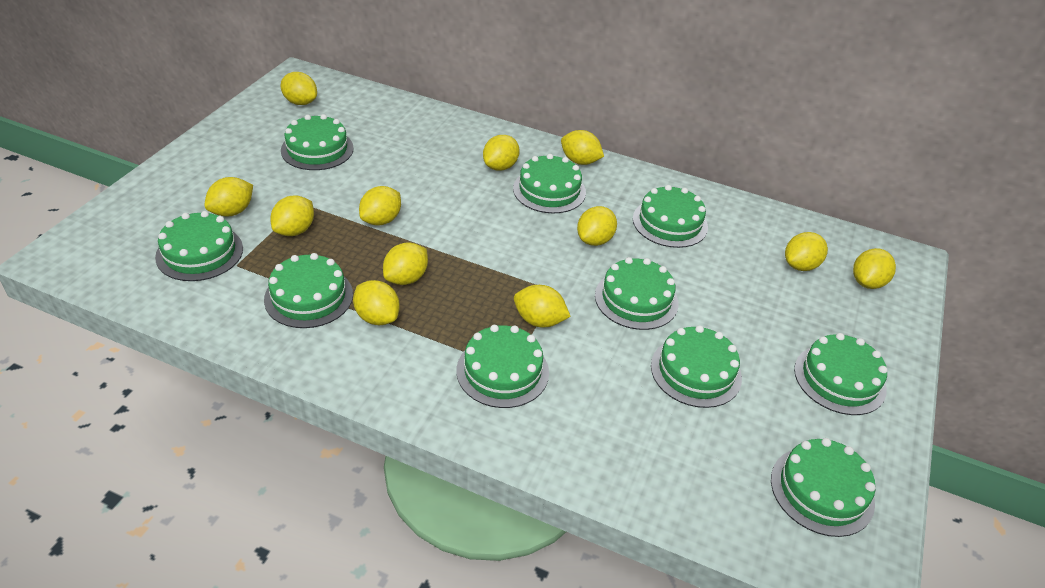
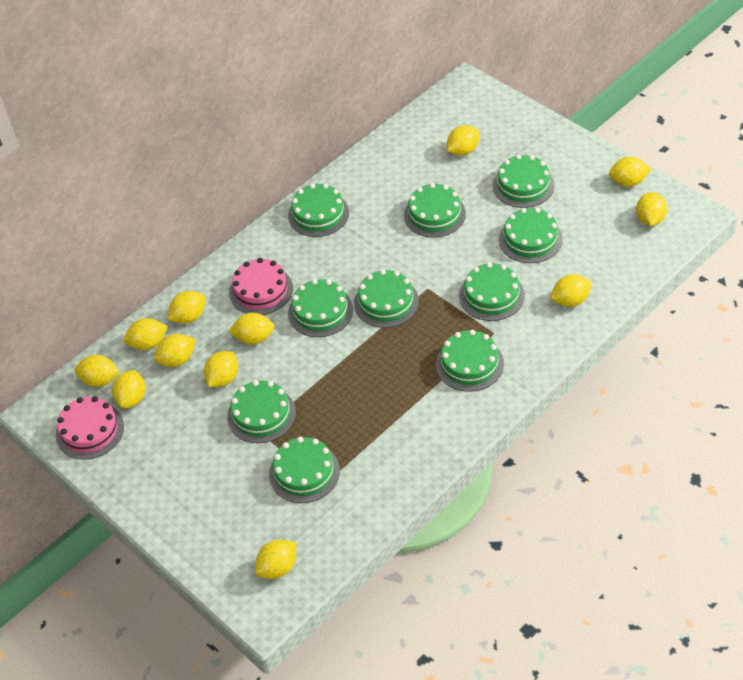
pink cake: 0 -> 2

